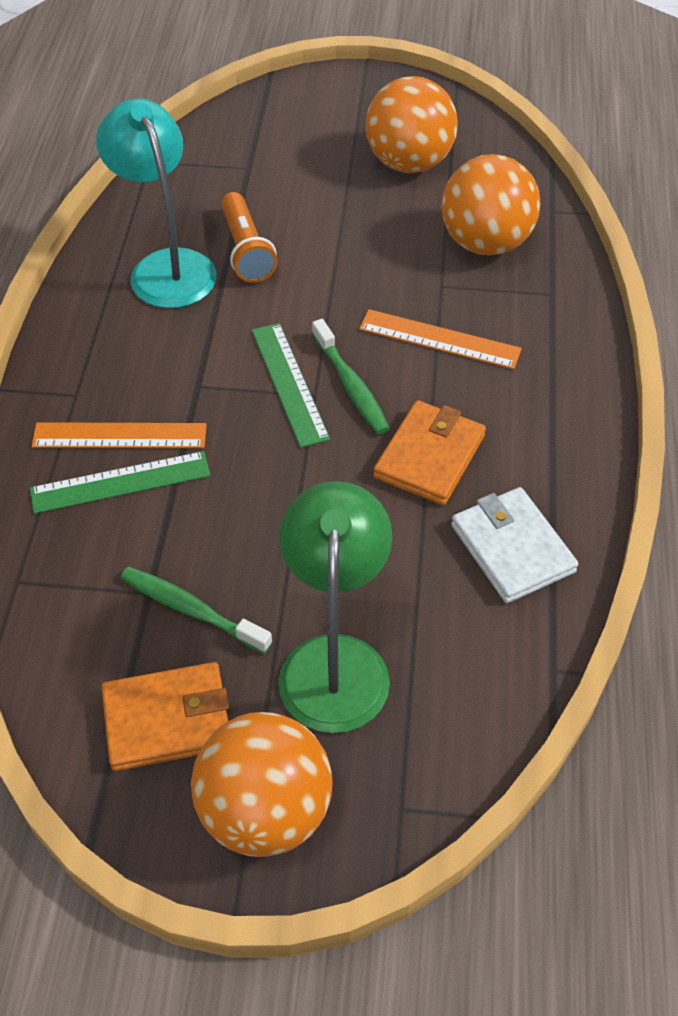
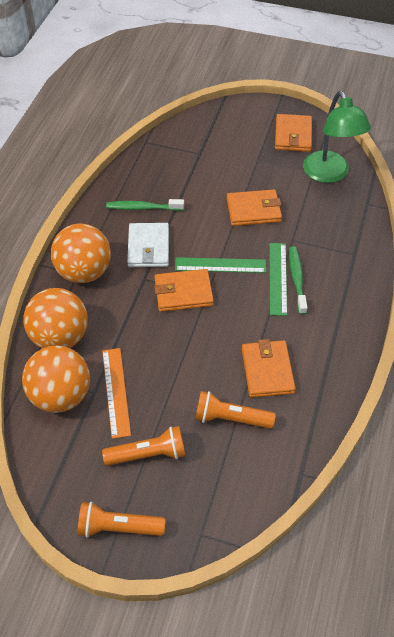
orange flashlight: 1 -> 3
orange ruler: 2 -> 1
orange wallet: 2 -> 4
turquoise lamp: 1 -> 0

